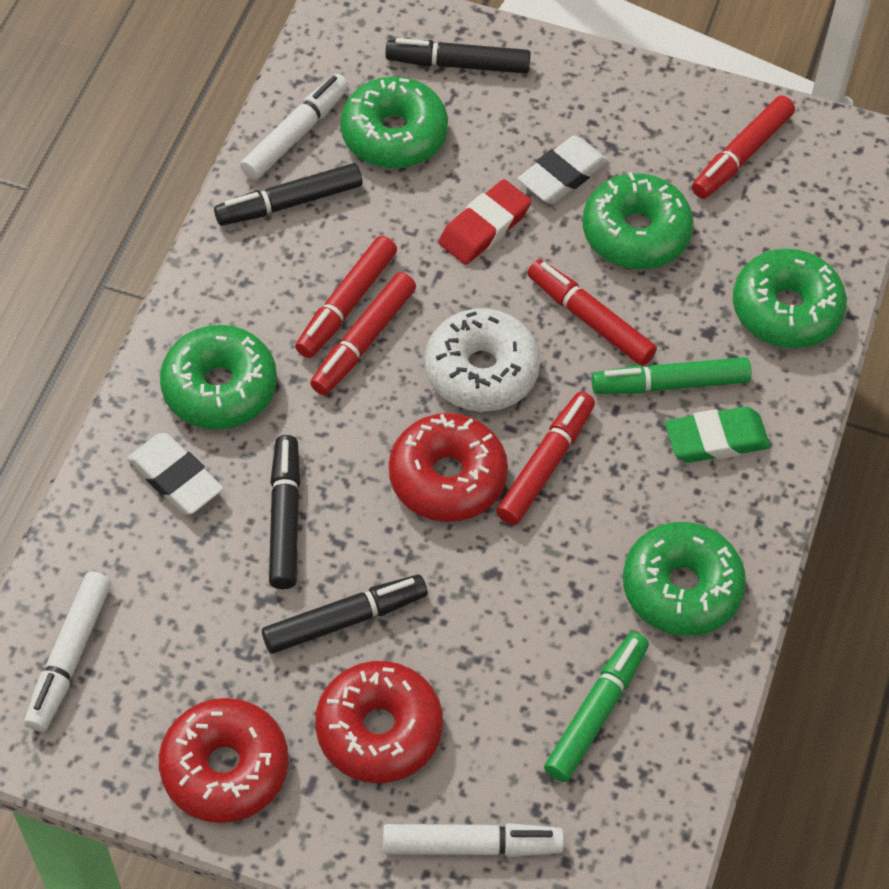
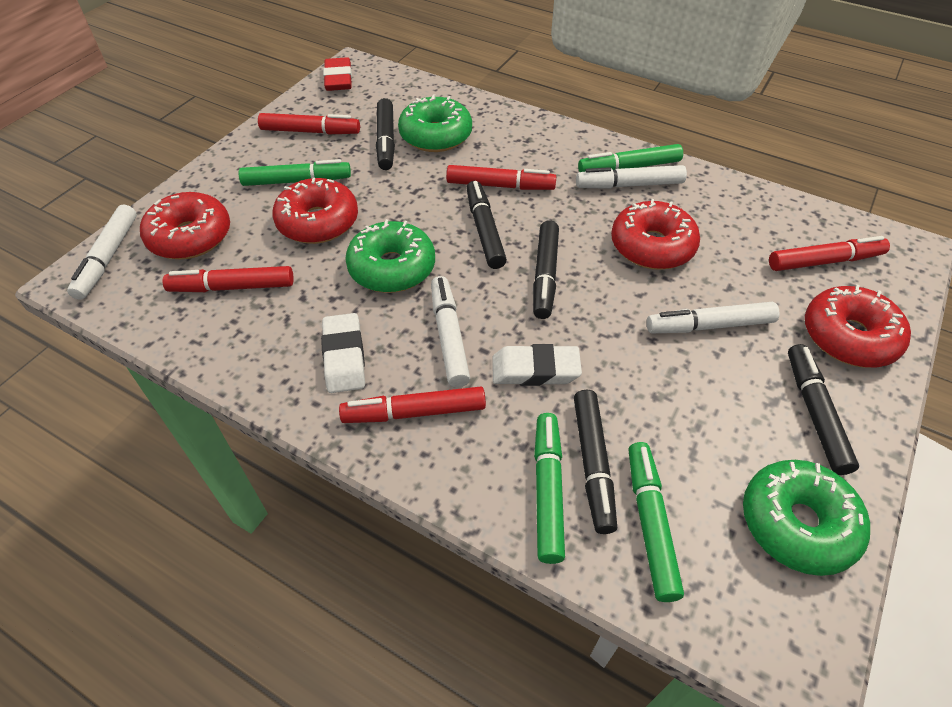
black marker: 4 -> 5
green donut: 5 -> 3
green eraser: 1 -> 0
green marker: 2 -> 4
red donut: 3 -> 4
white donut: 1 -> 0
white marker: 3 -> 4

